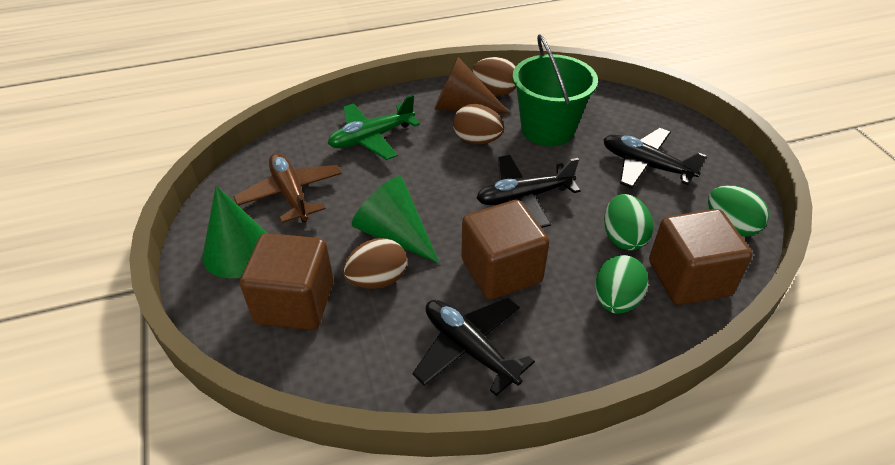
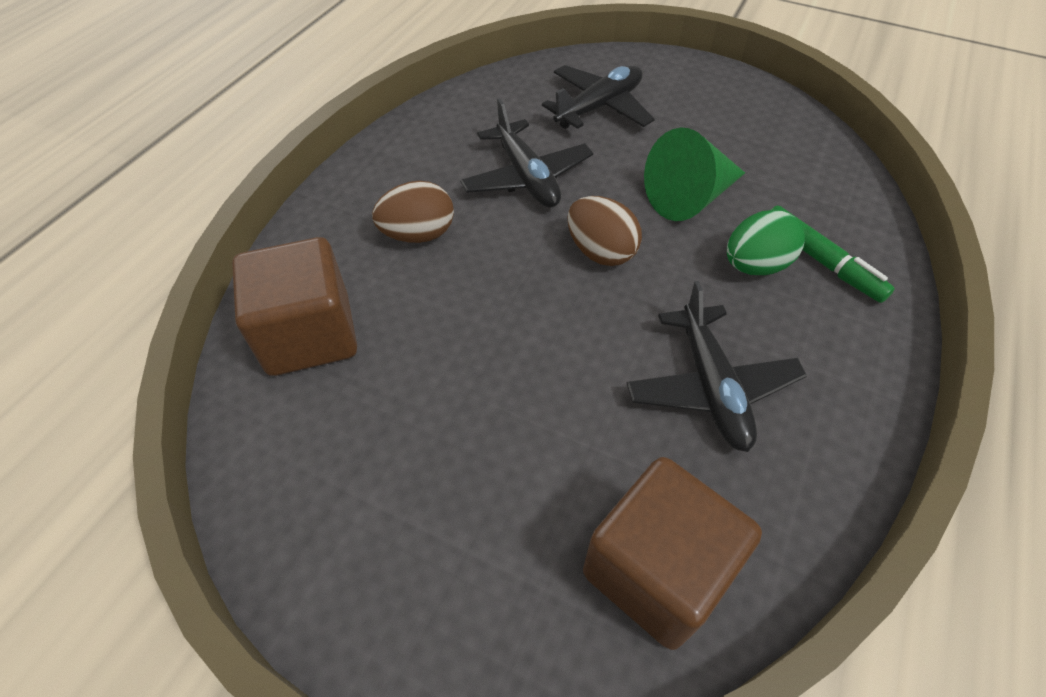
brown cone: 1 -> 0
brown cube: 3 -> 2
brown egg: 3 -> 2
brown plane: 1 -> 0
green bucket: 1 -> 0
green cone: 2 -> 1
green egg: 3 -> 1
green marker: 0 -> 1
green plane: 1 -> 0

